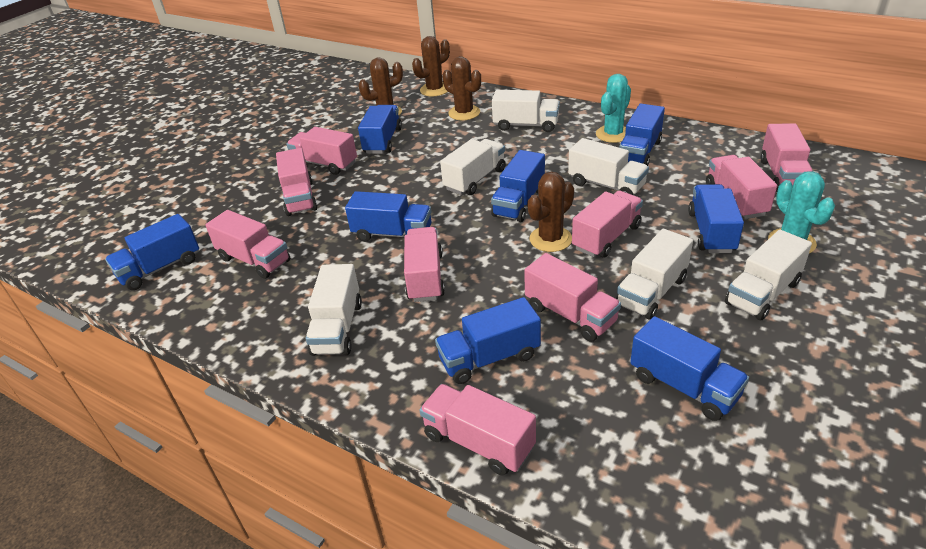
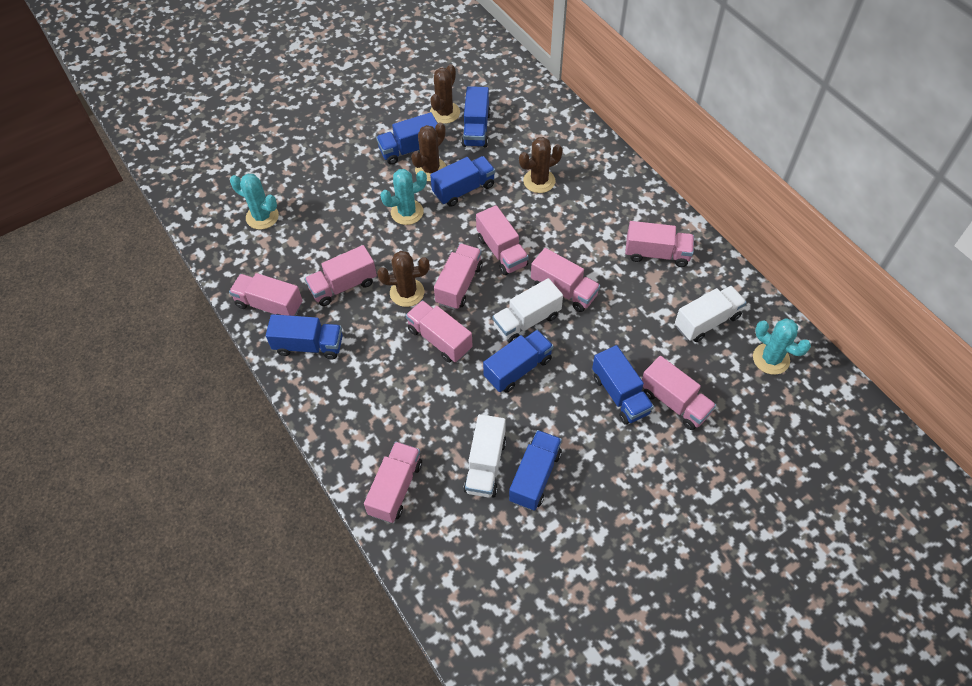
blue truck: 8 -> 7
turquoise cactus: 2 -> 3
white truck: 6 -> 3

